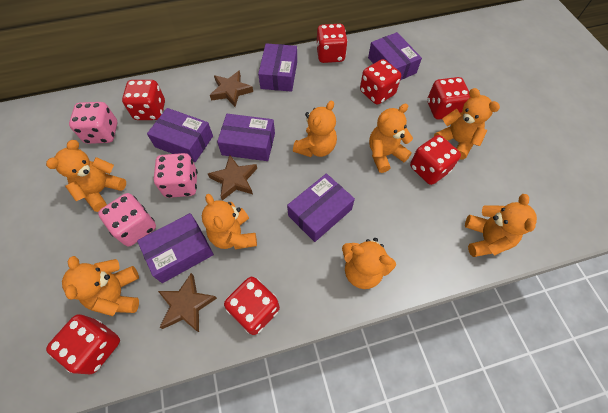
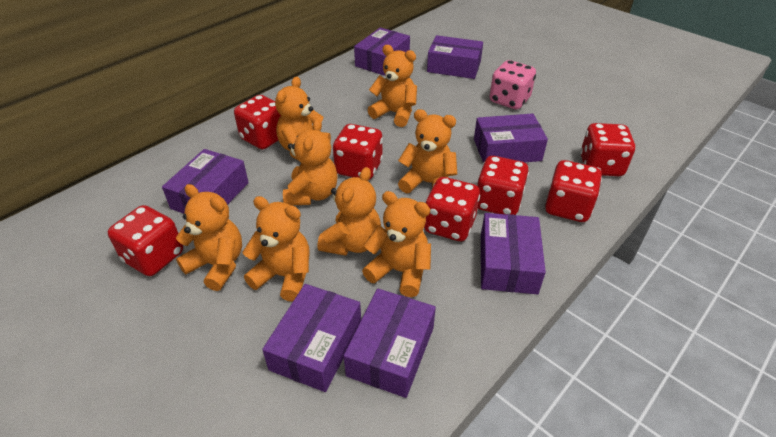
brown star: 3 -> 0
pink dice: 3 -> 1
purple box: 6 -> 7

